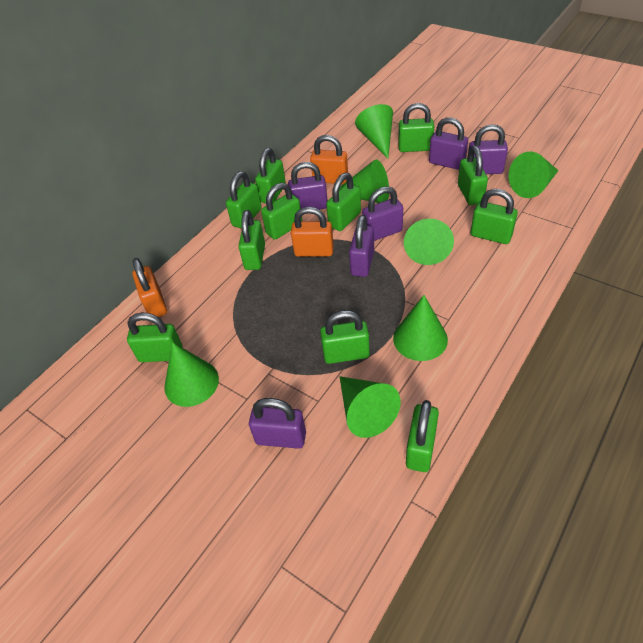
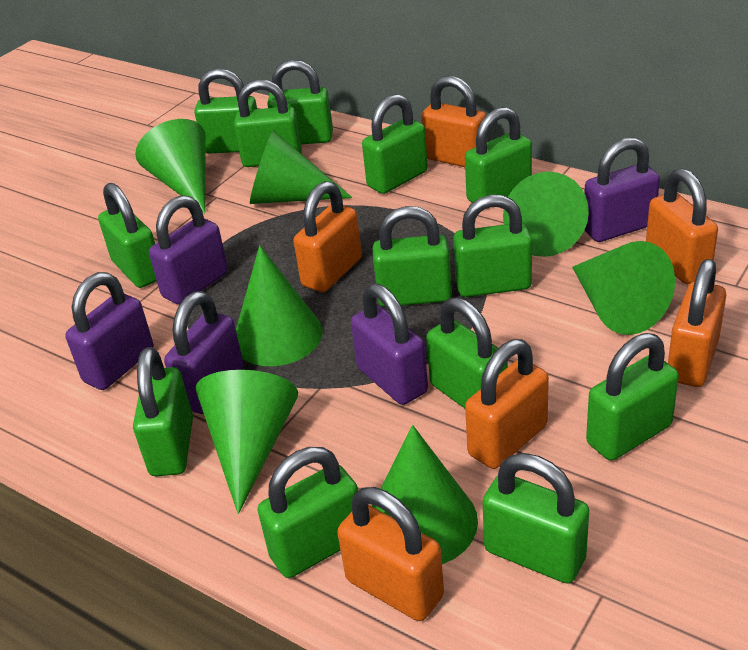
green padlock: 11 -> 13
orange padlock: 3 -> 6
purple padlock: 6 -> 5

